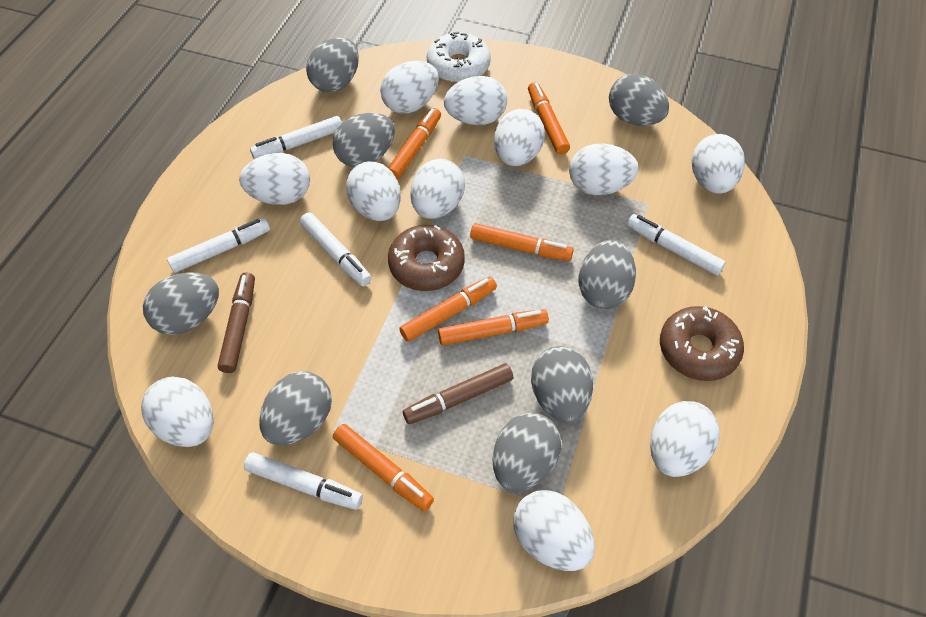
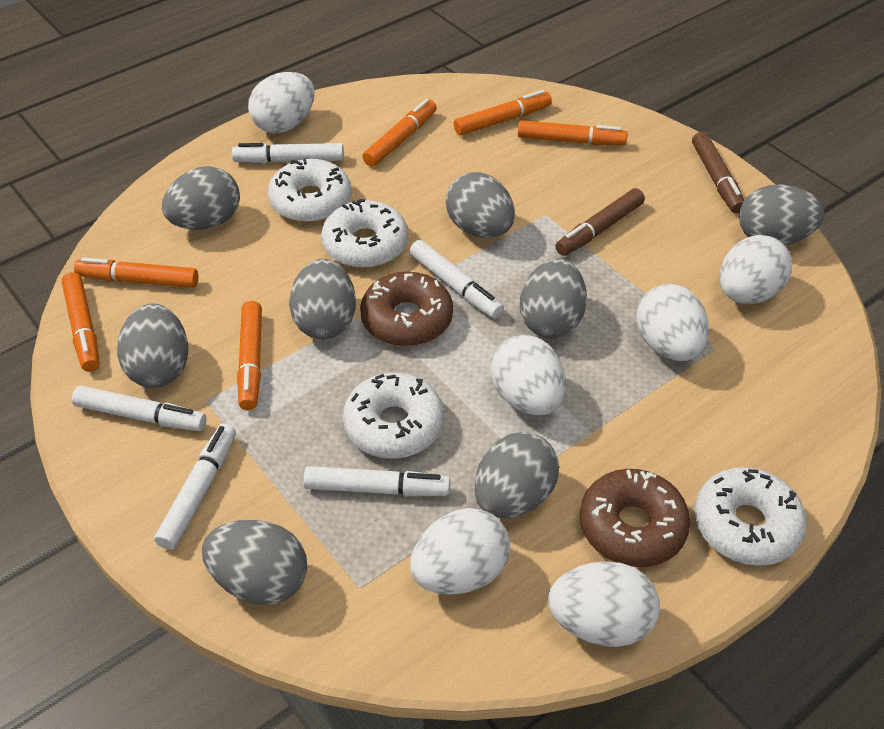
white donut: 1 -> 4
white egg: 11 -> 6

